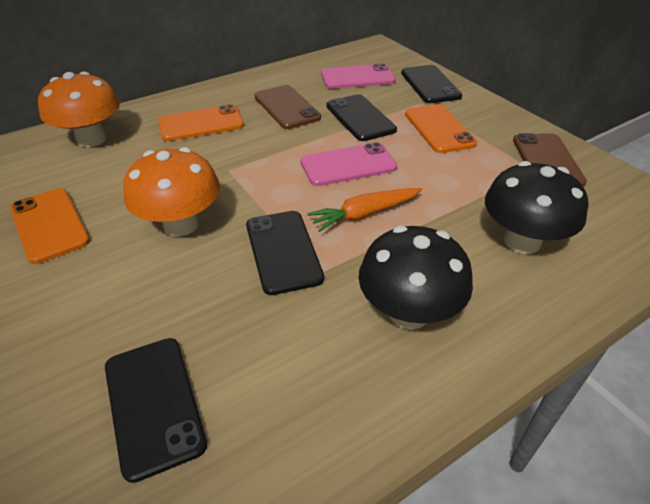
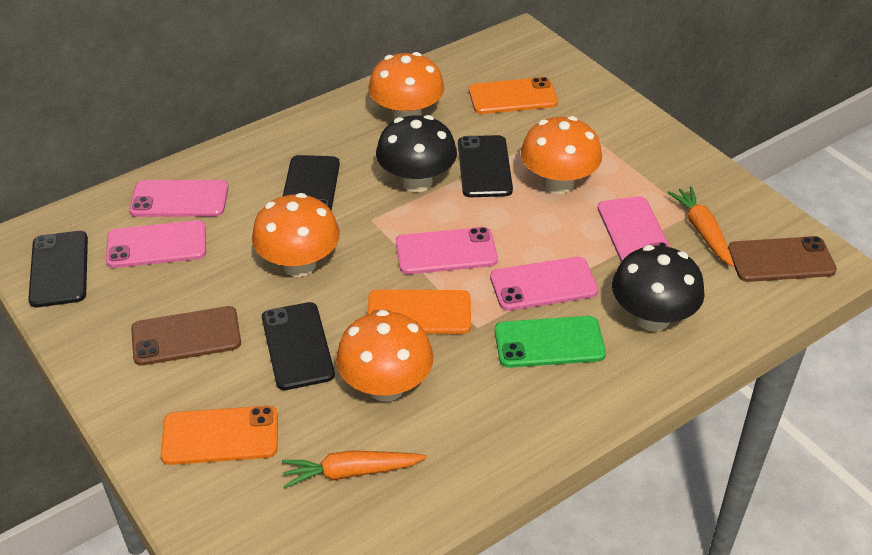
green phone: 0 -> 1
orange carrot: 1 -> 2
orange mushroom: 2 -> 4
pink phone: 2 -> 5

